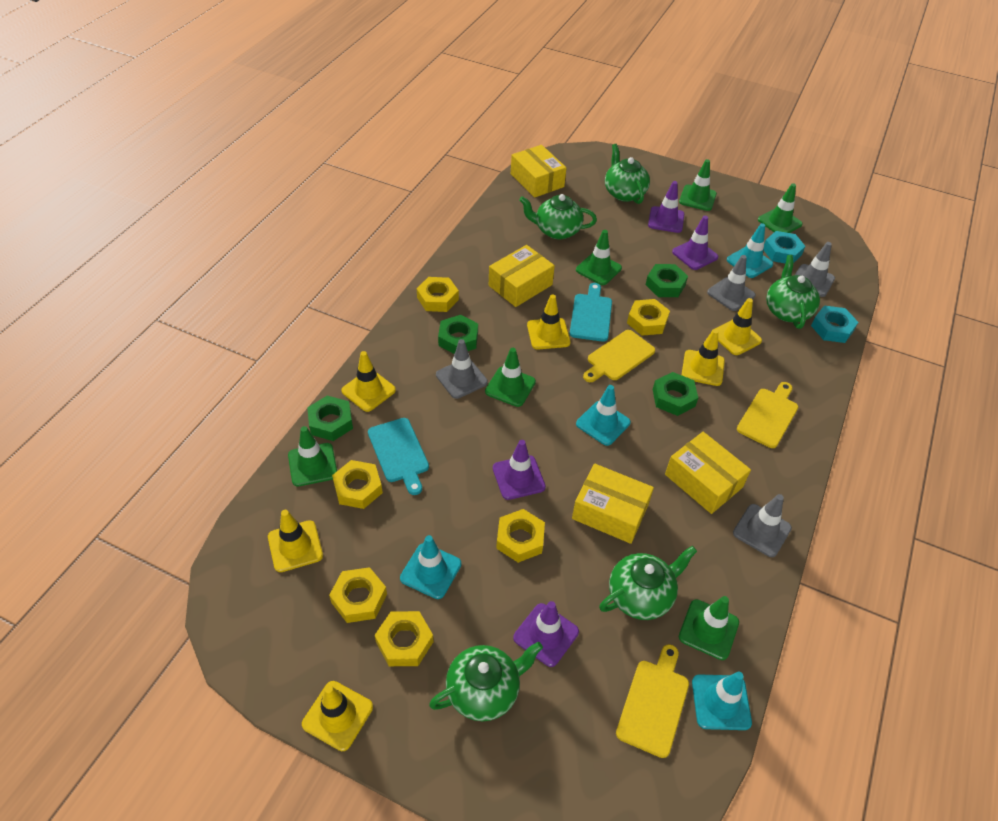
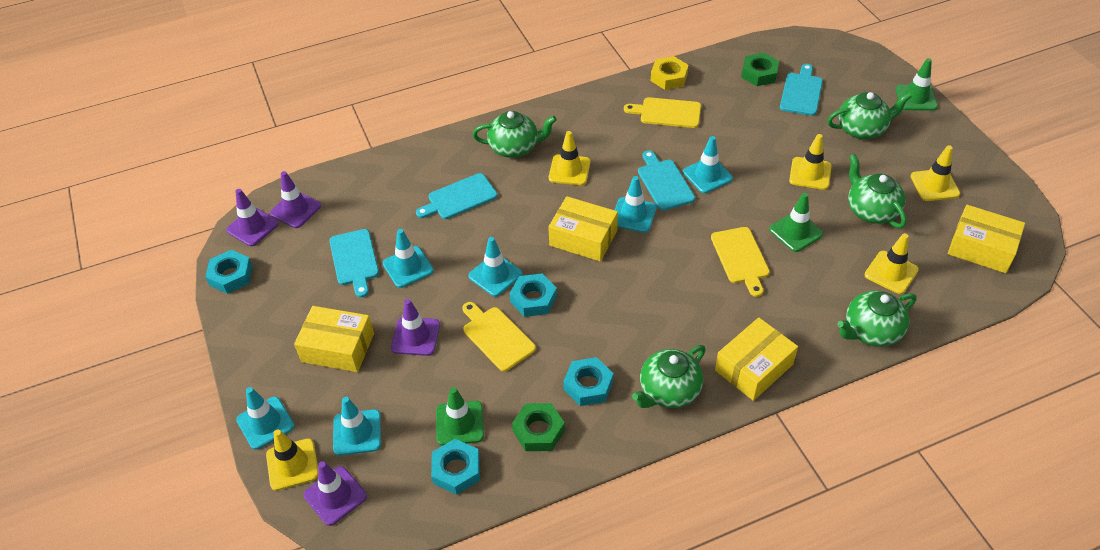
green nut: 4 -> 2
green traffic cone: 6 -> 3
grey traffic cone: 4 -> 0
turquoise cutting board: 2 -> 4
turquoise nut: 2 -> 4
turquoise traffic cone: 4 -> 6
yellow nut: 6 -> 1
yellow traffic cone: 6 -> 5

